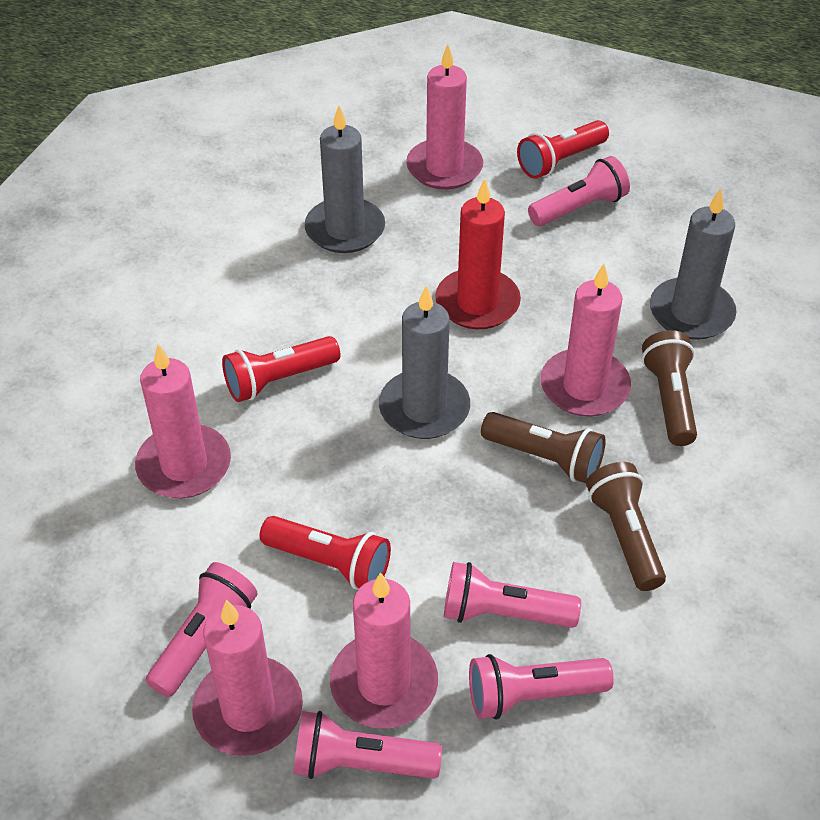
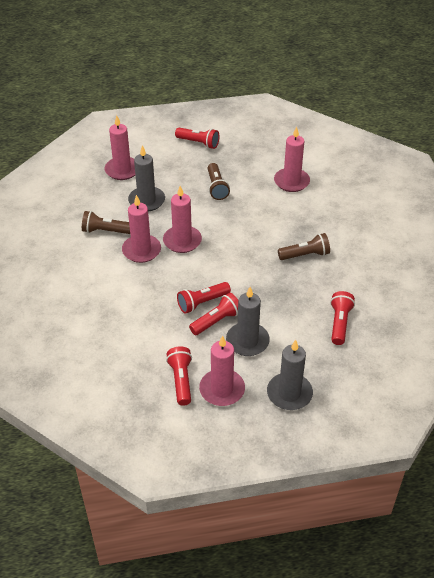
pink flashlight: 5 -> 0
red candle: 1 -> 0
red flashlight: 3 -> 5

